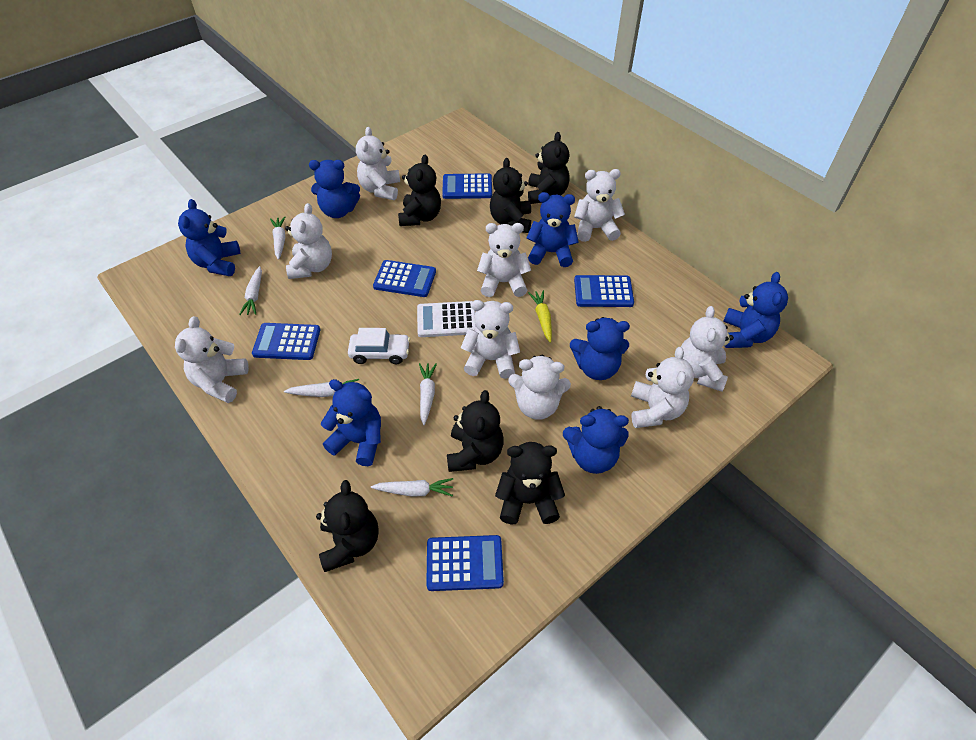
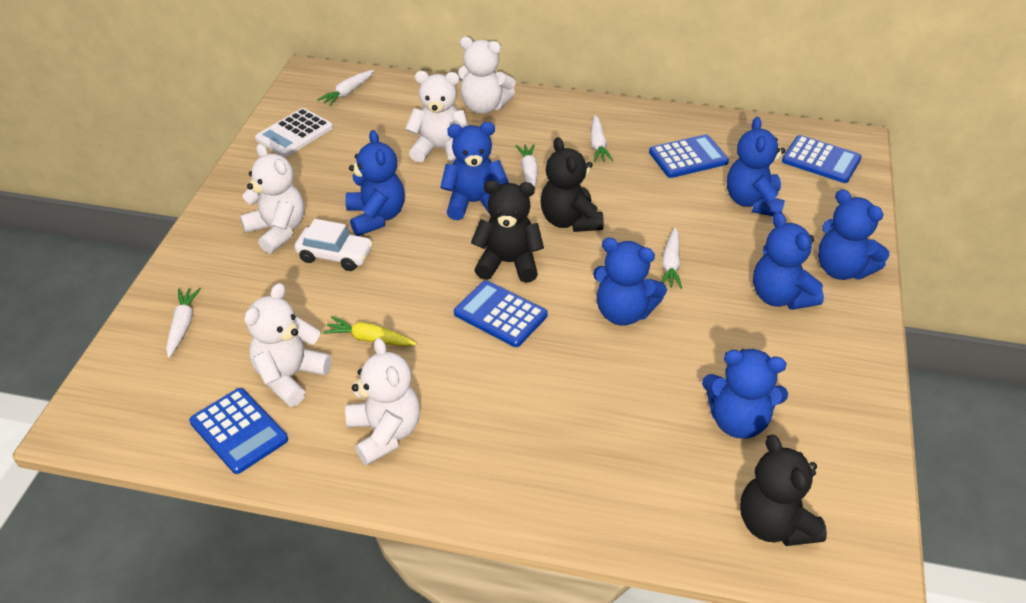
black teddy bear: 6 -> 3
blue calculator: 5 -> 4
white teddy bear: 9 -> 5

